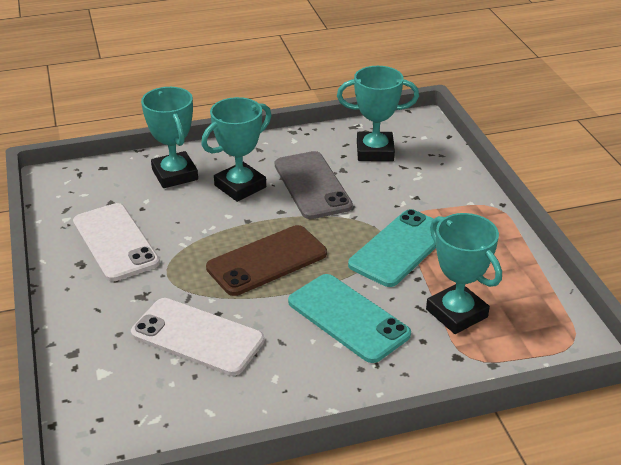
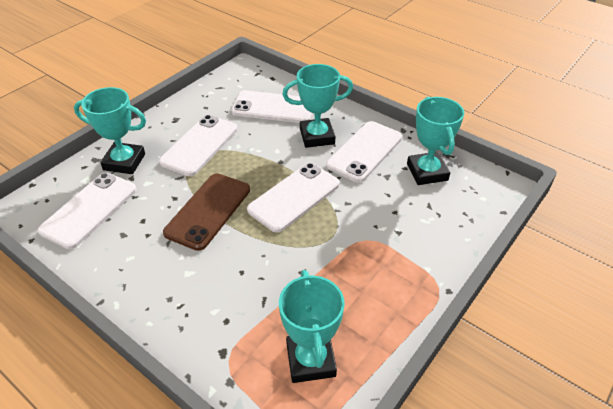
grey phone: 1 -> 0
turquoise phone: 2 -> 0
white phone: 2 -> 5

